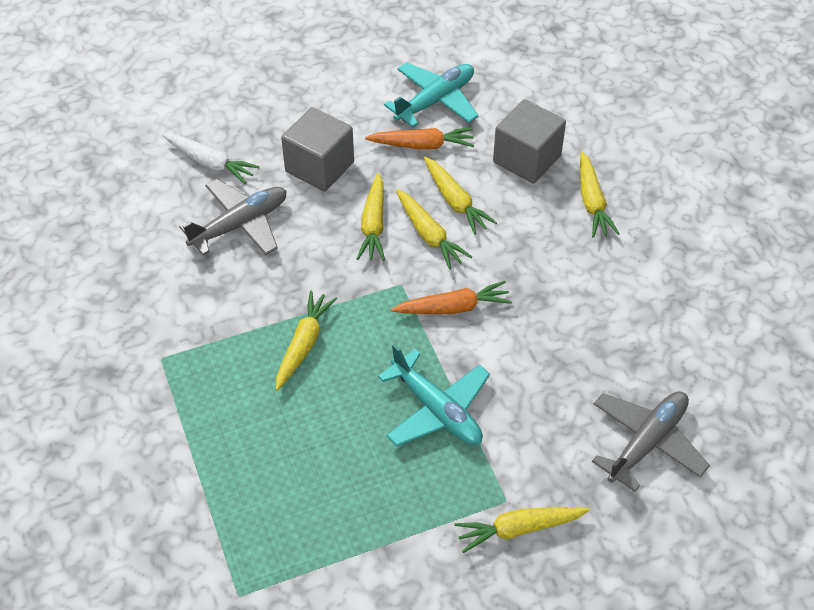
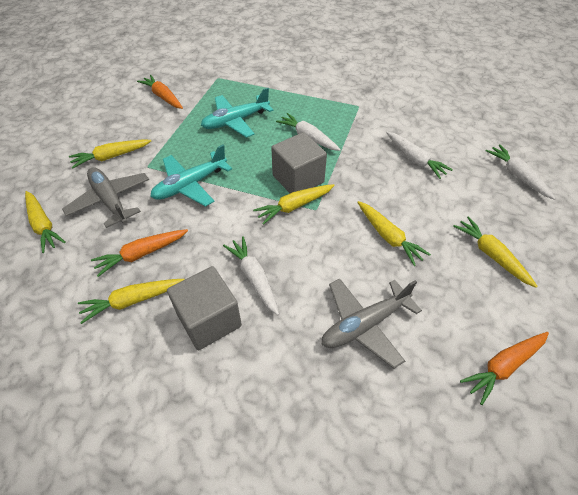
orange carrot: 2 -> 3
white carrot: 1 -> 4

